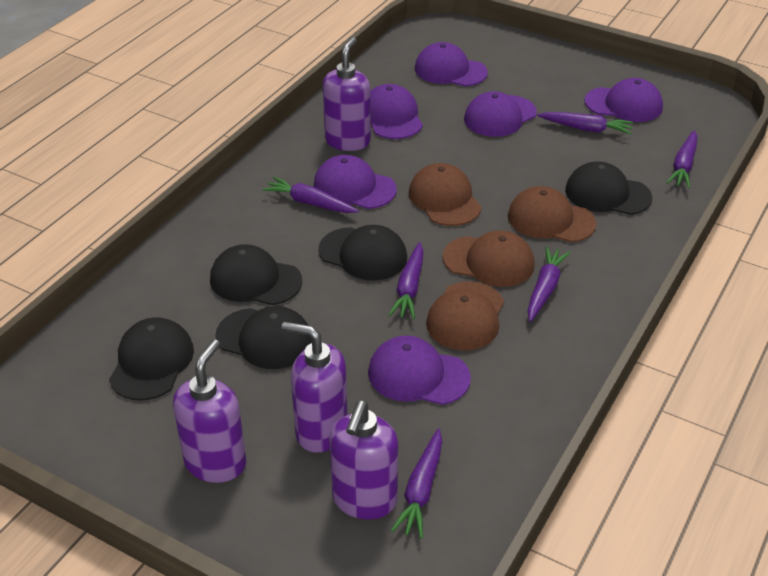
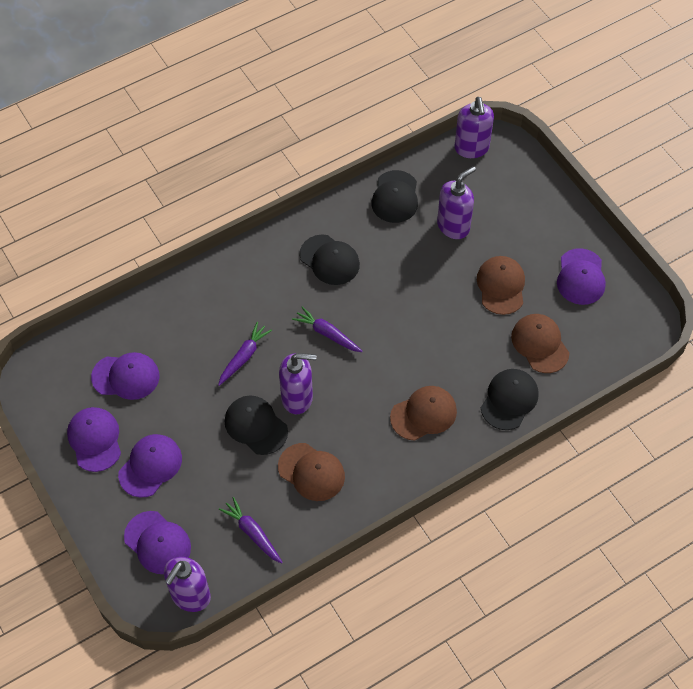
black cap: 5 -> 4
purple cap: 6 -> 5
purple carrot: 6 -> 3

